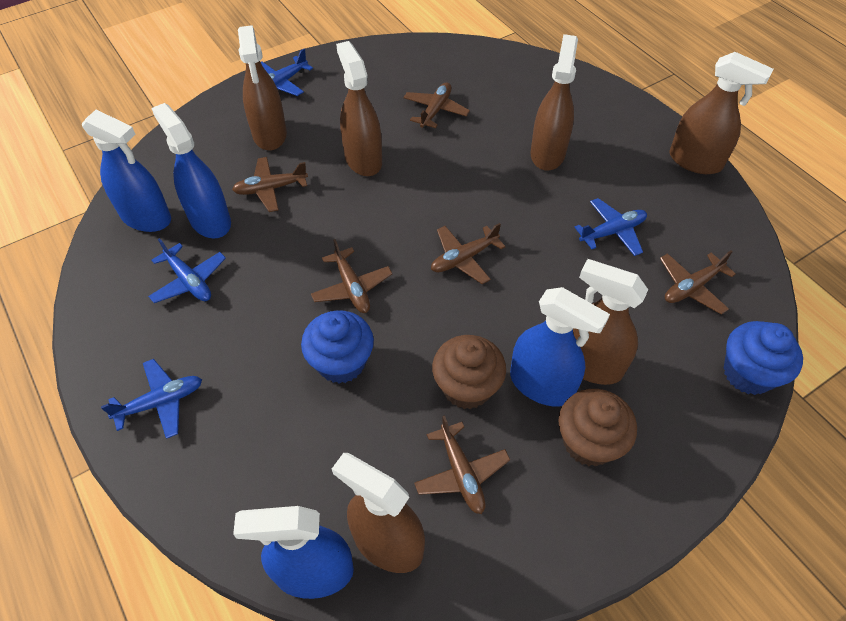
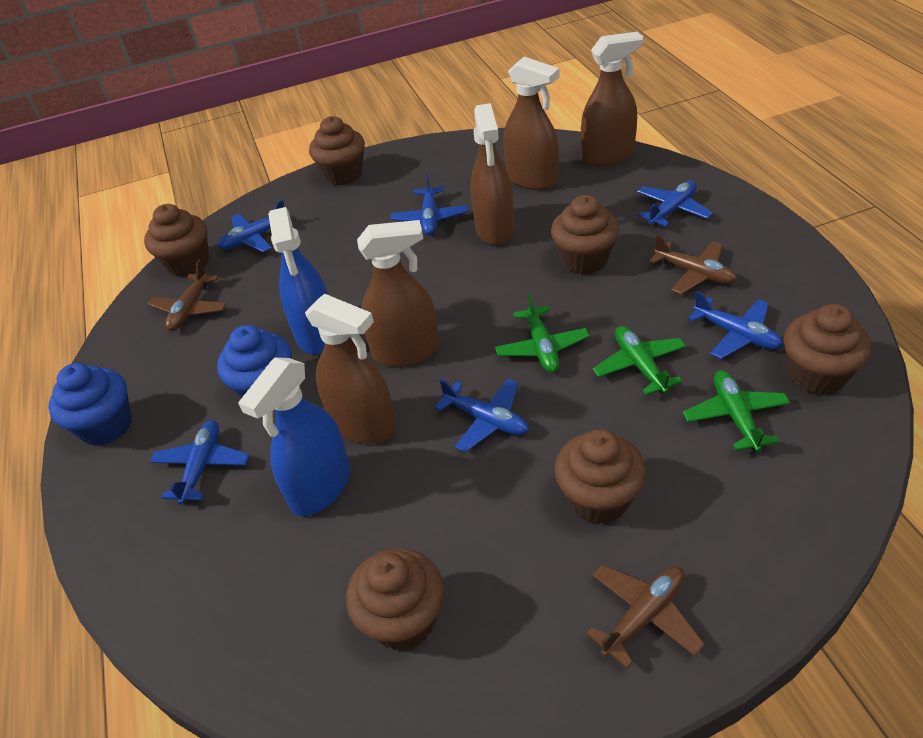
blue plane: 4 -> 6
blue spray bottle: 4 -> 2
brown cupcake: 2 -> 6
brown plane: 6 -> 3
brown spray bottle: 6 -> 5
green plane: 0 -> 3

